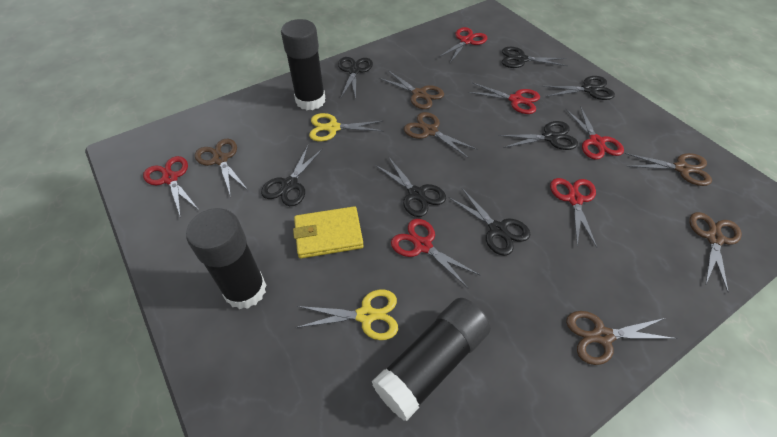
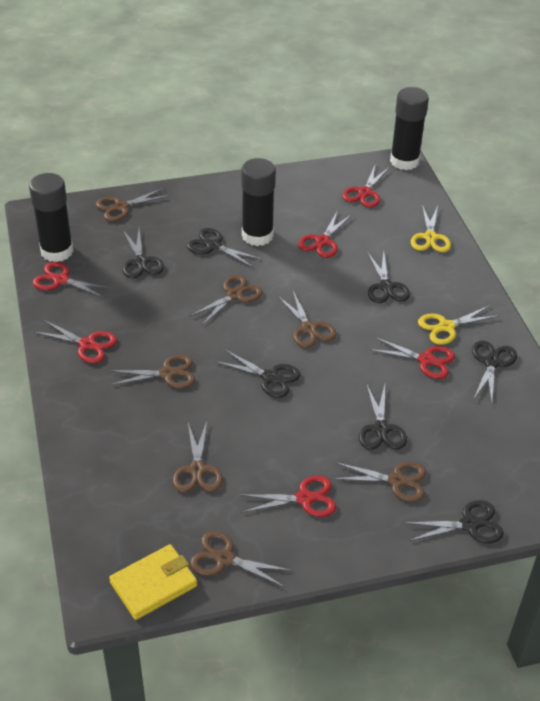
brown scissors: 6 -> 7

